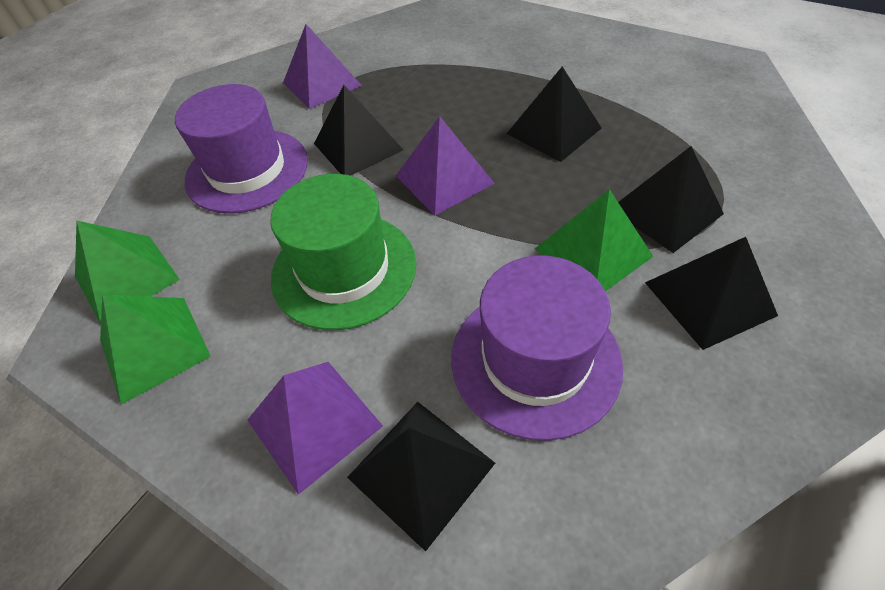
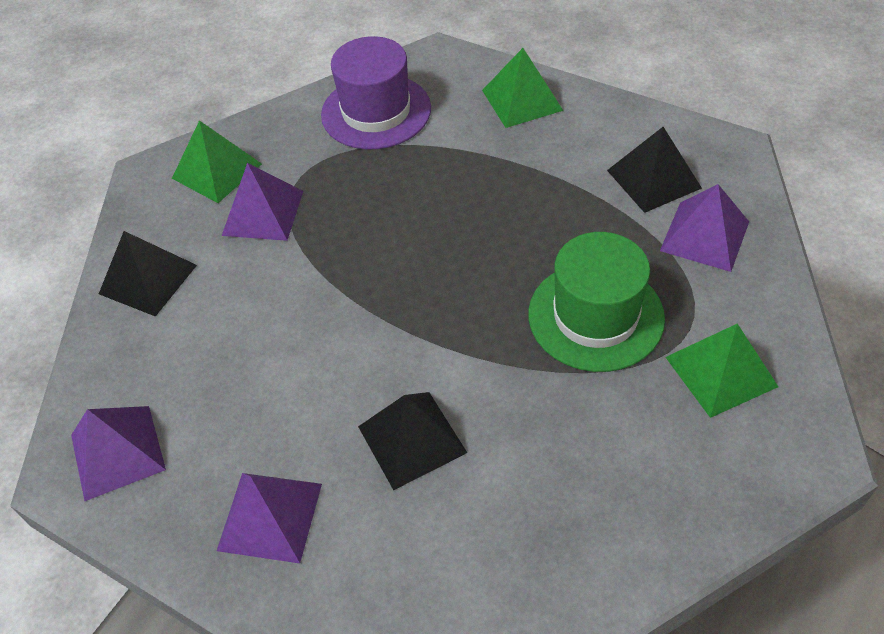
black pyramid: 5 -> 3
purple hat: 2 -> 1
purple pyramid: 3 -> 4

